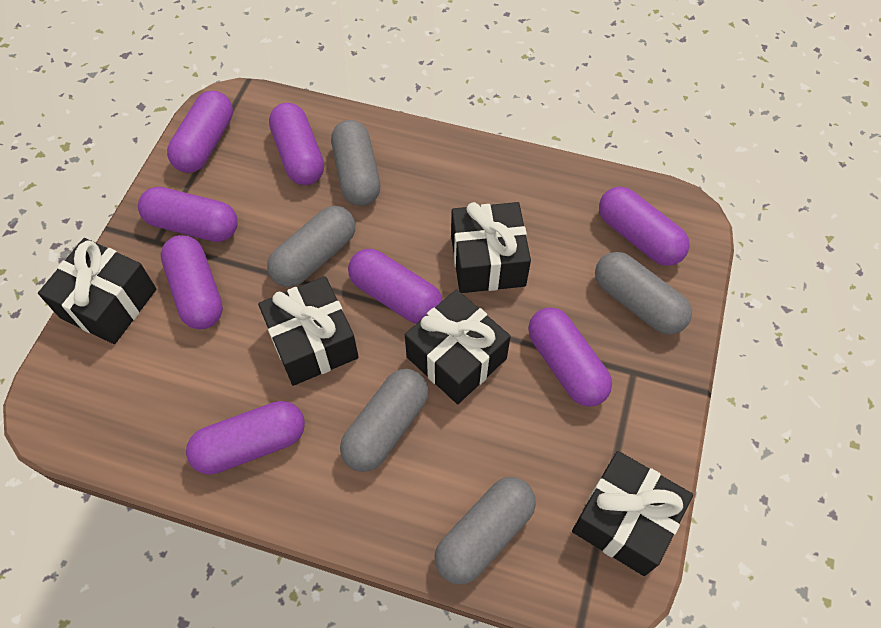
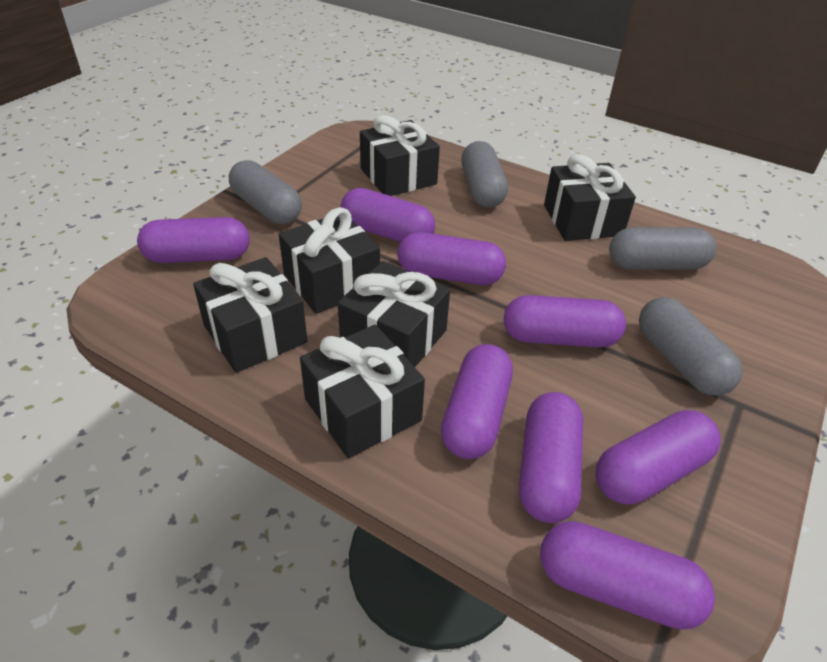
black gift: 5 -> 6
grey capsule: 5 -> 4

